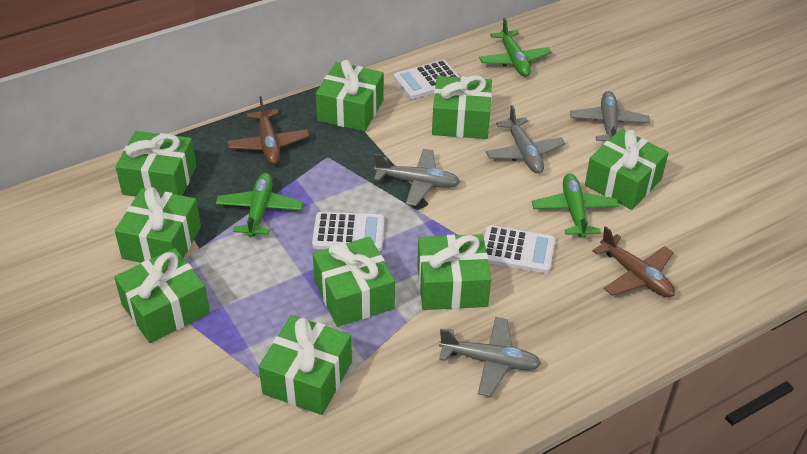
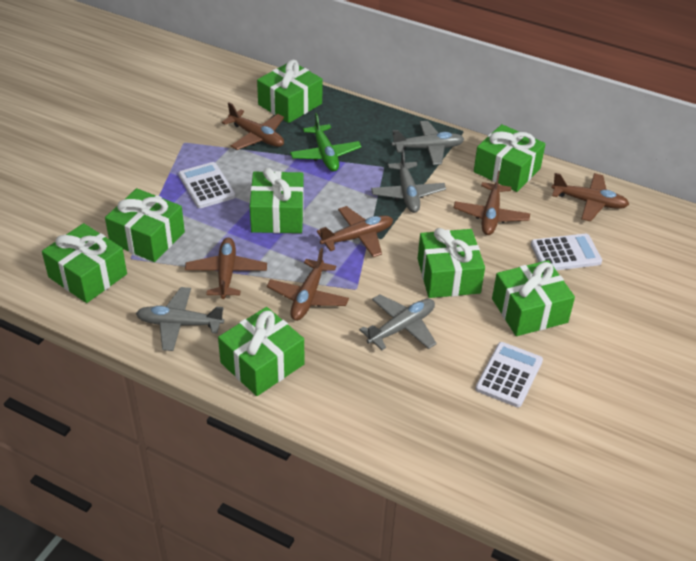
brown plane: 2 -> 6
green gift: 9 -> 8
green plane: 3 -> 1

